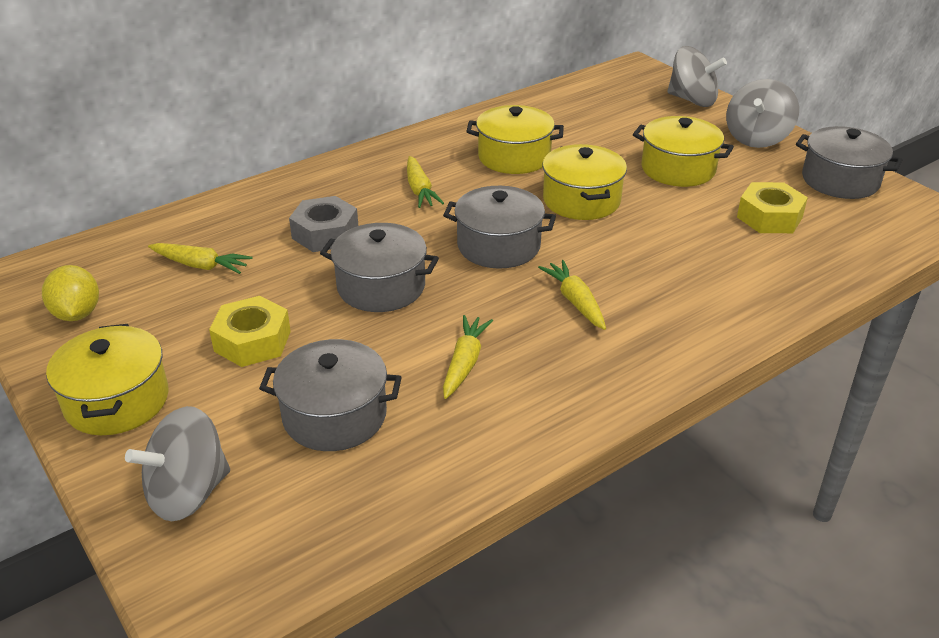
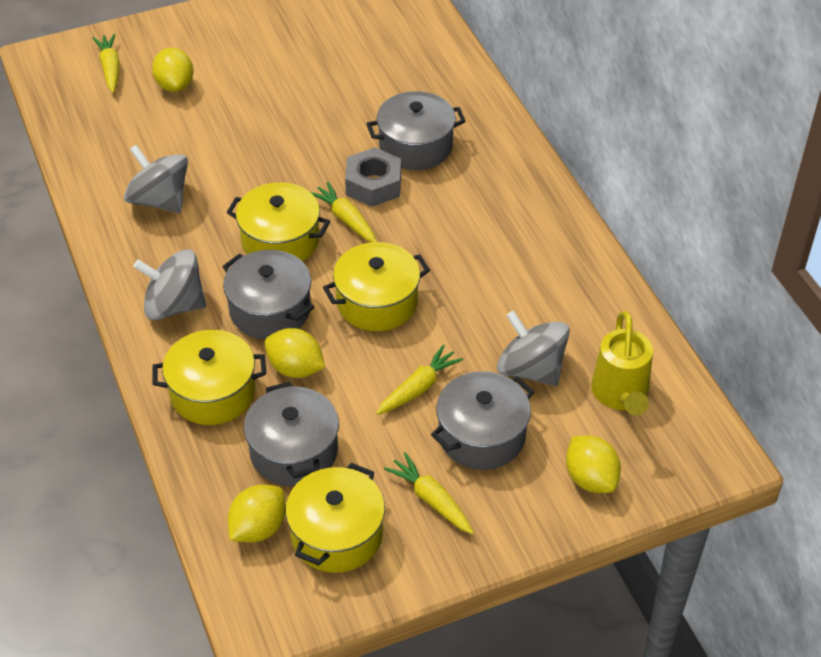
yellow lemon: 1 -> 4
yellow nut: 2 -> 0
yellow watering can: 0 -> 1

